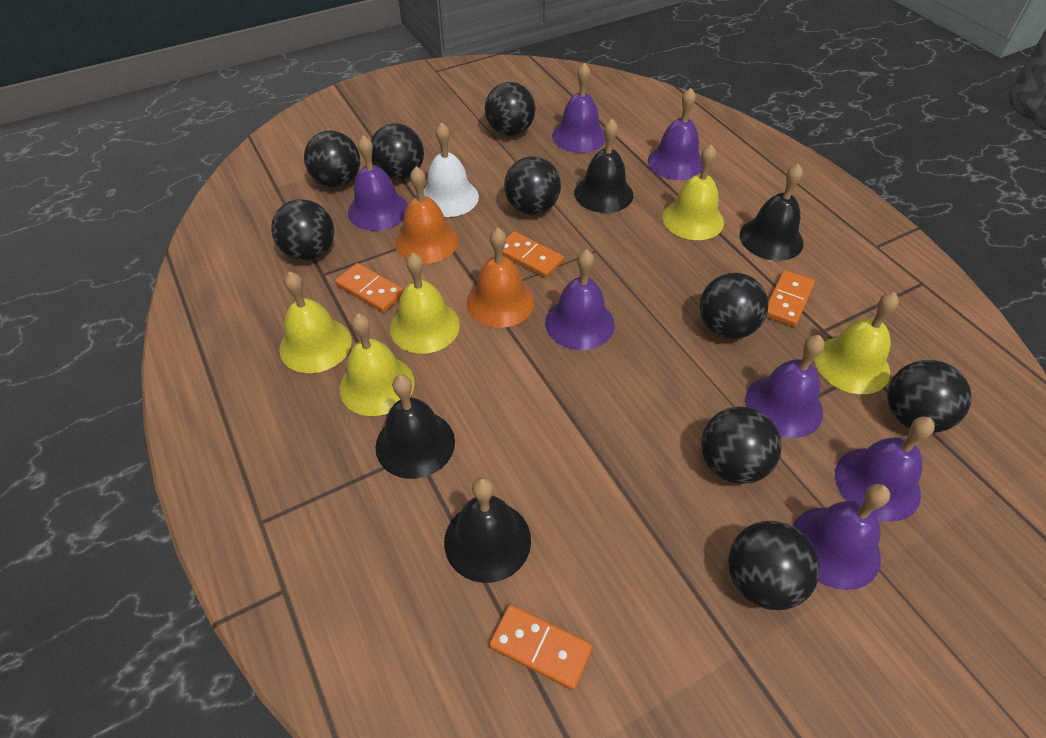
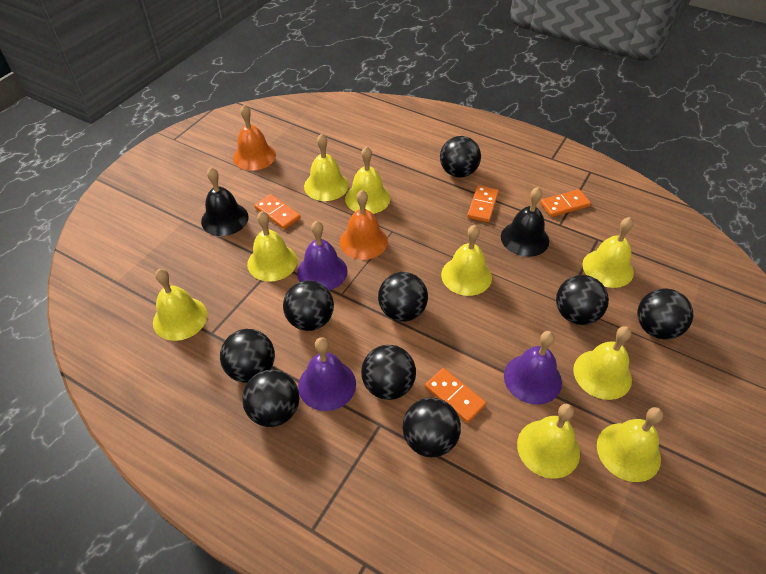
black bell: 4 -> 2
purple bell: 7 -> 3
white bell: 1 -> 0
yellow bell: 5 -> 9

